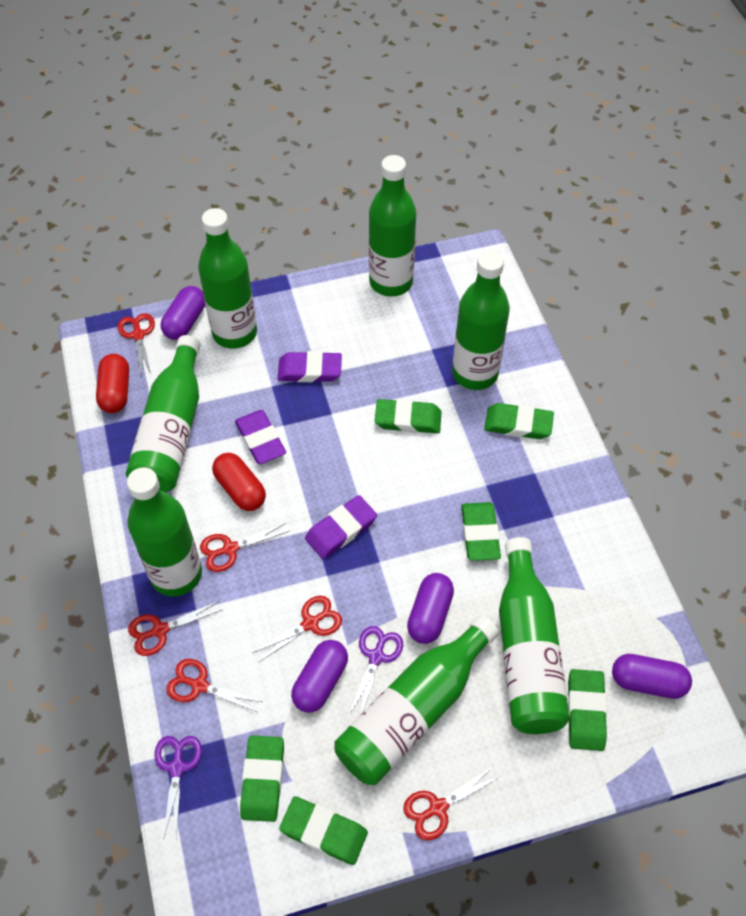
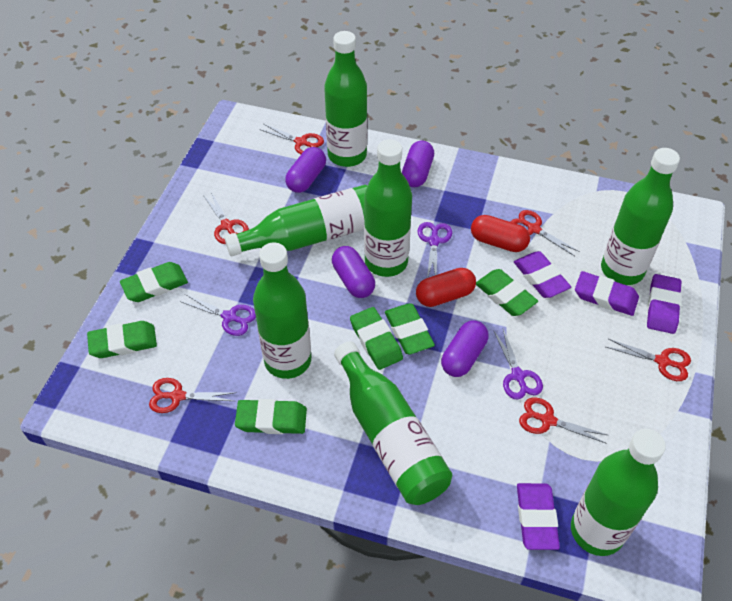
purple eraser: 3 -> 4
purple scissors: 2 -> 3

